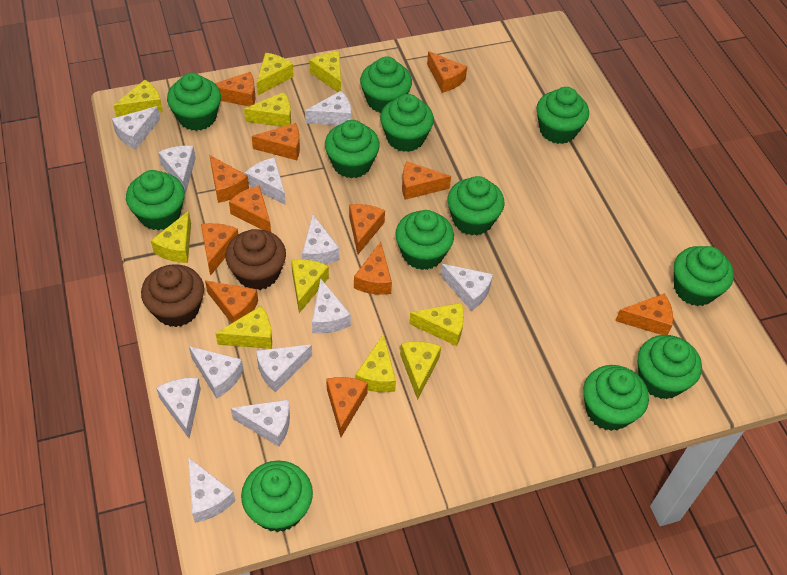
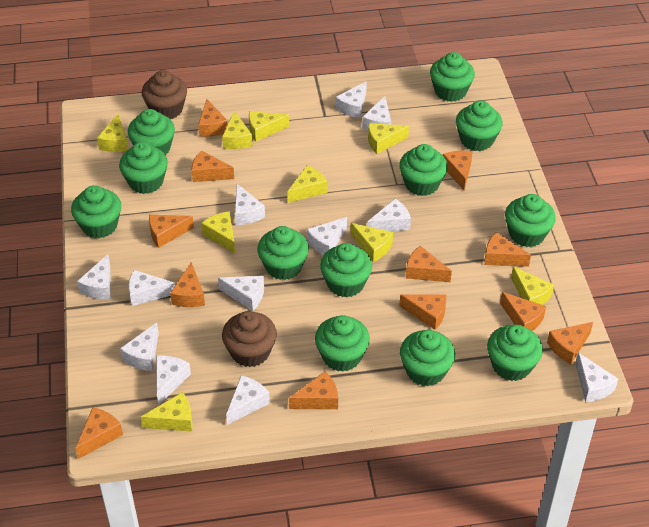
yellow cheese: 10 -> 9

